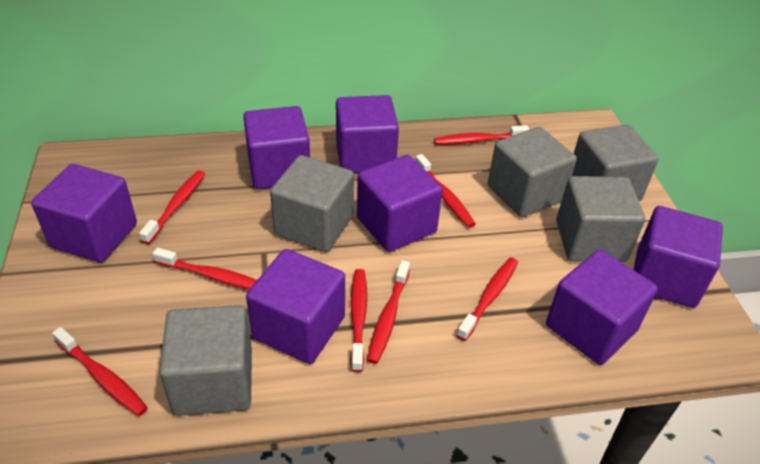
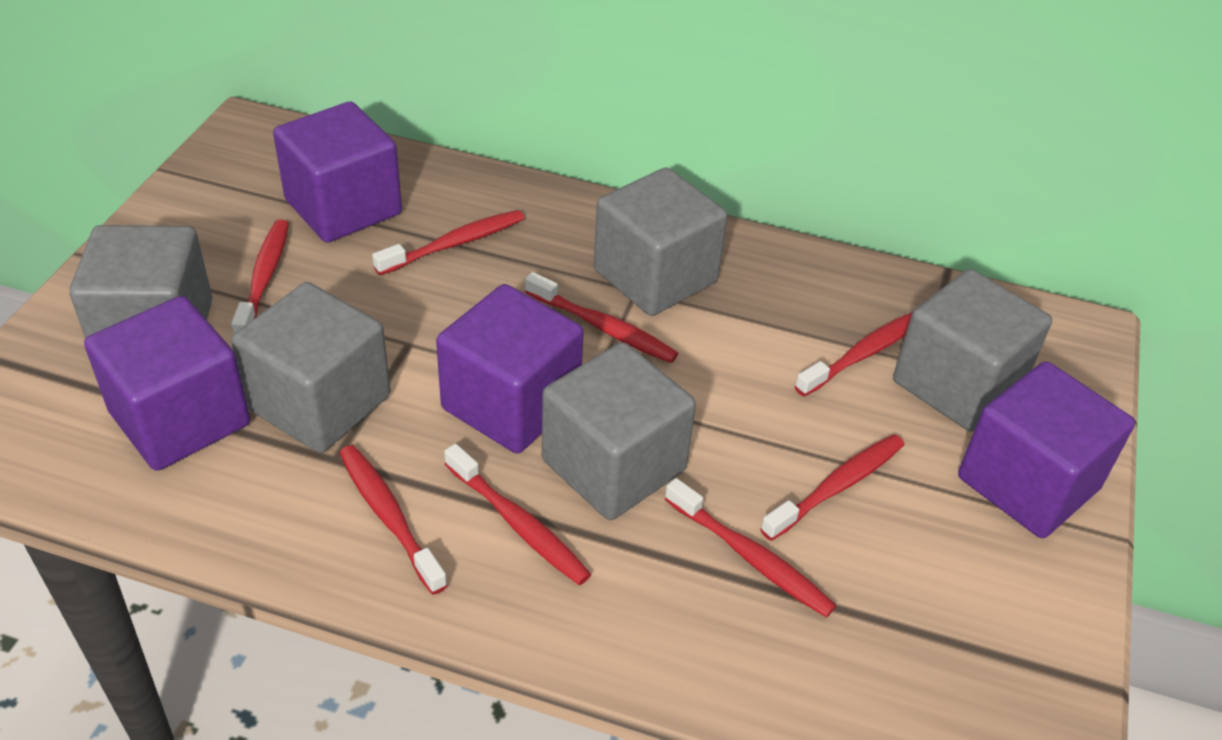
purple cube: 7 -> 4

